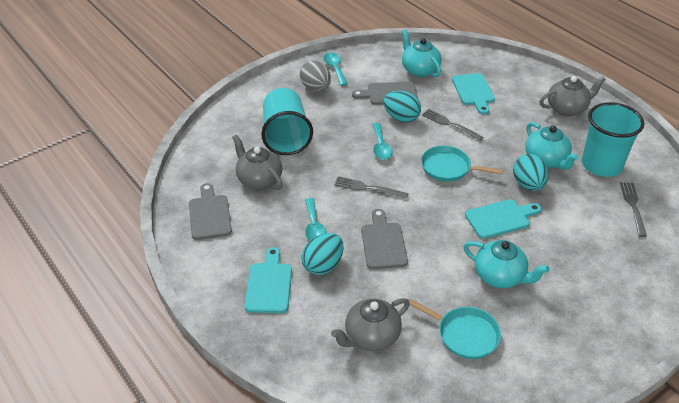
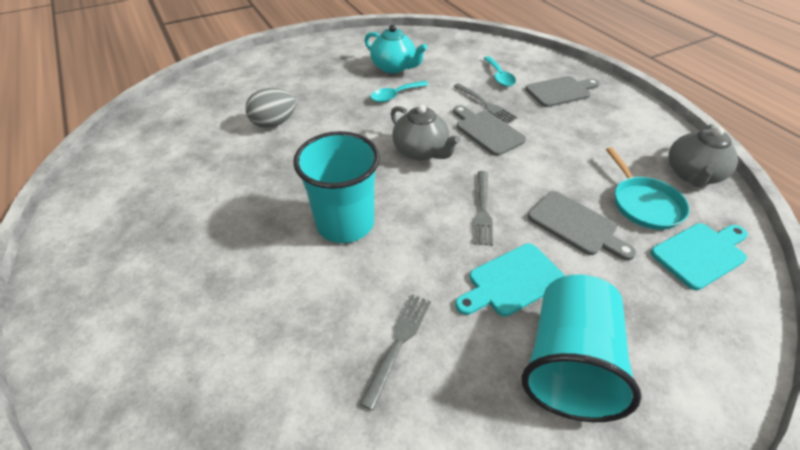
grey teapot: 3 -> 2
turquoise cutting board: 3 -> 2
turquoise egg: 3 -> 0
turquoise pan: 2 -> 1
turquoise spoon: 3 -> 2
turquoise teapot: 3 -> 1

